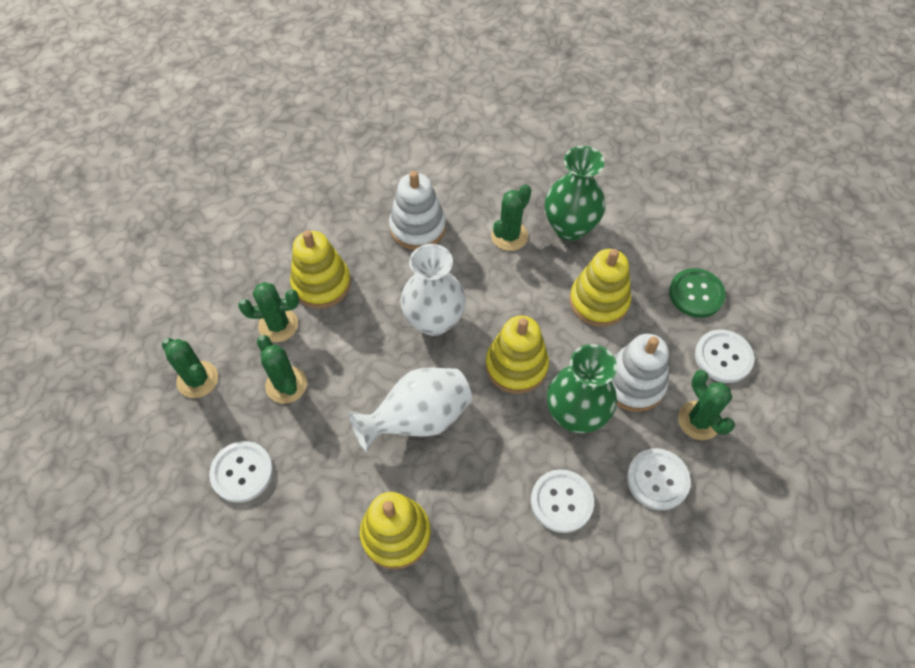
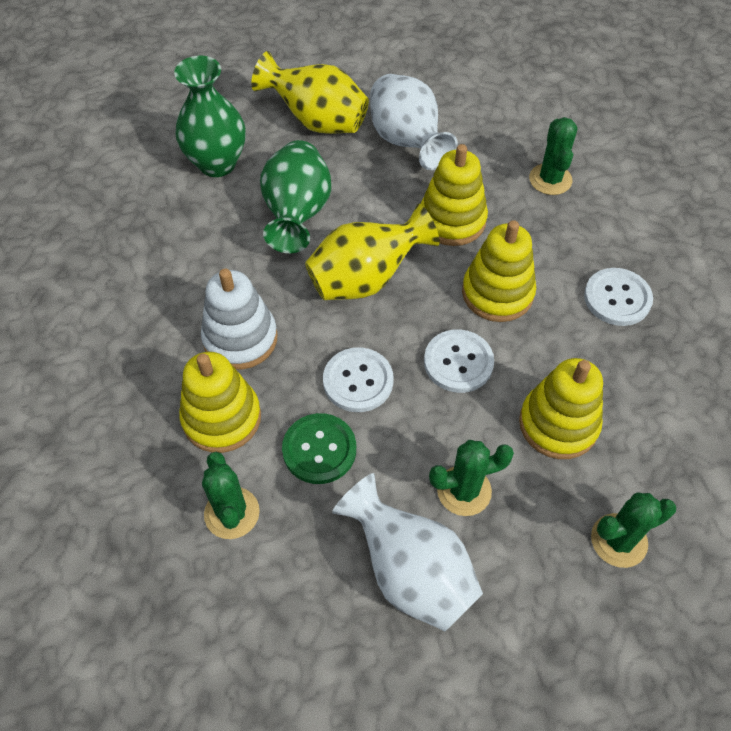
green cactus: 5 -> 4
white button: 4 -> 3
white stacking toy: 2 -> 1
yellow vase: 0 -> 2

